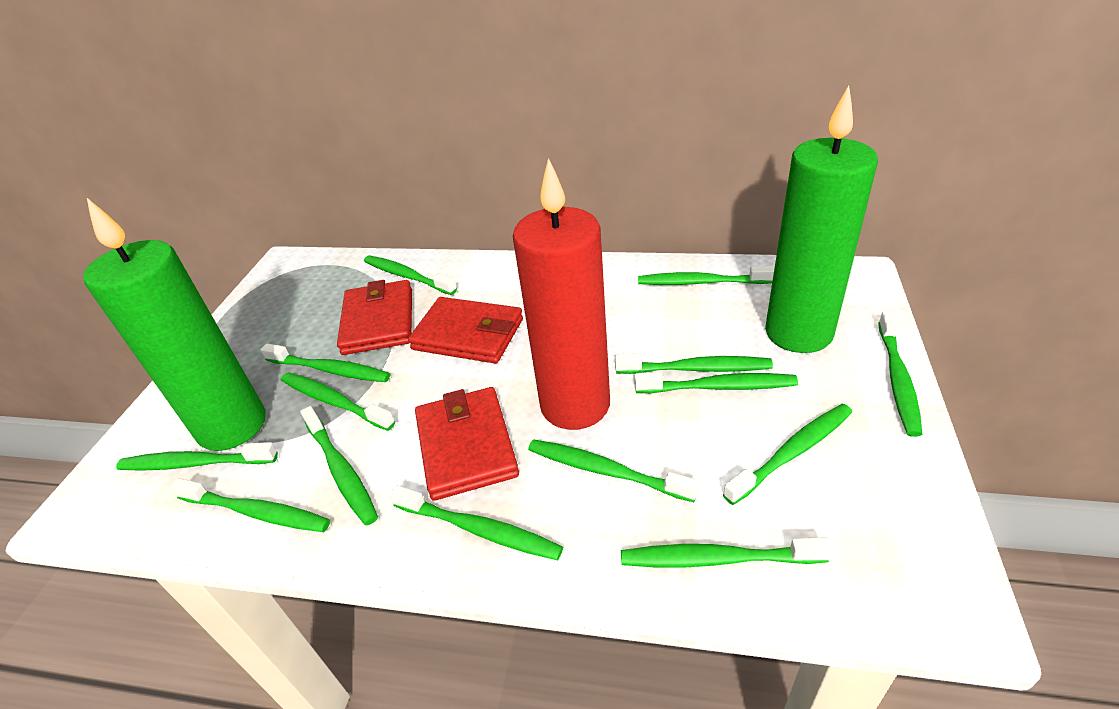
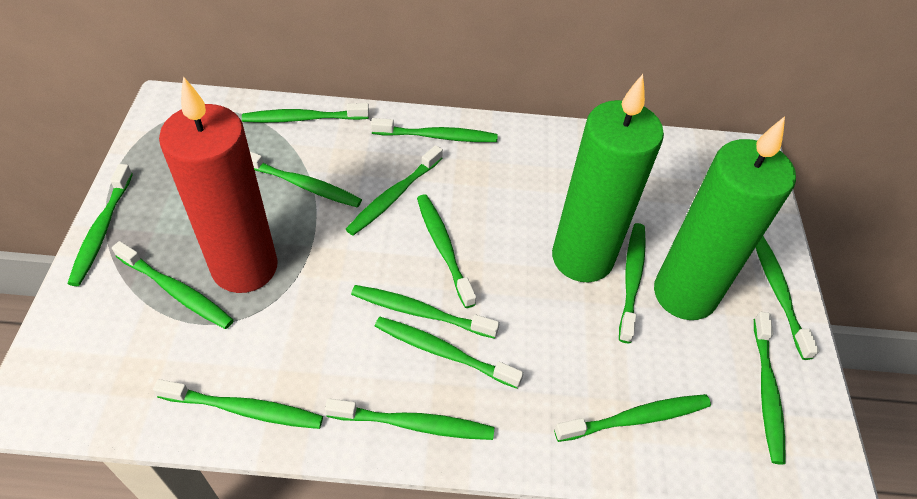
green toothbrush: 14 -> 15
red wallet: 3 -> 0

